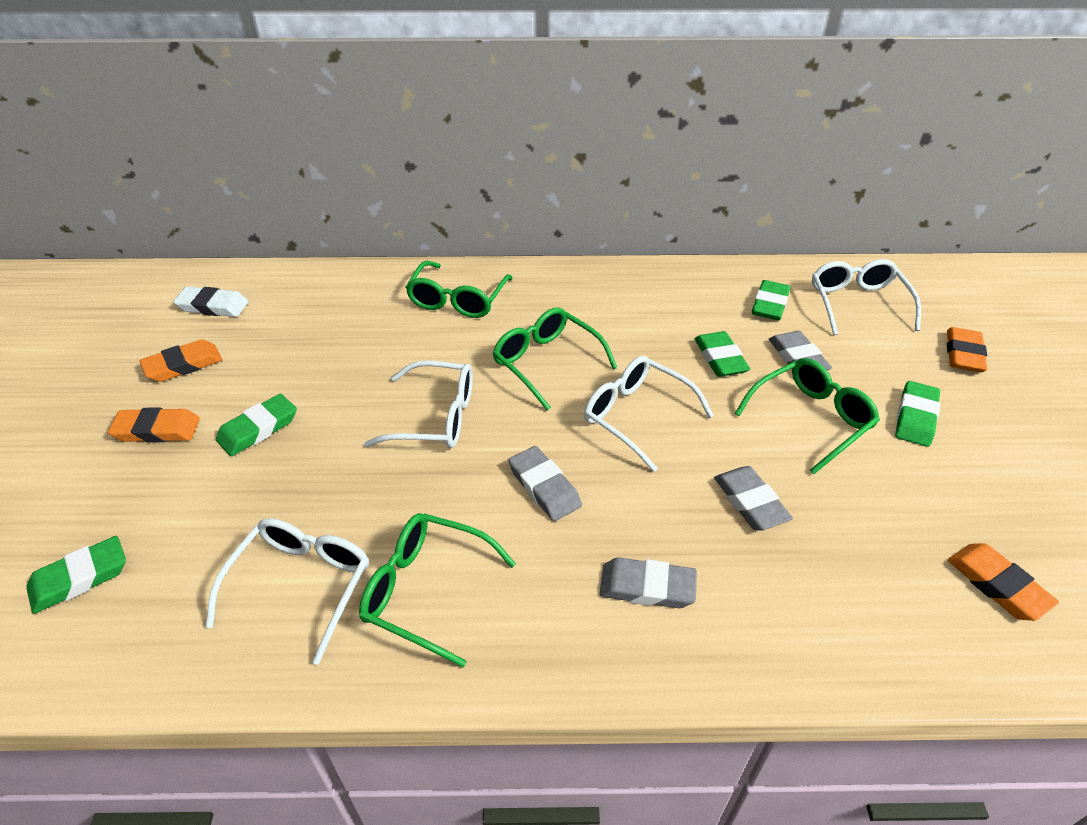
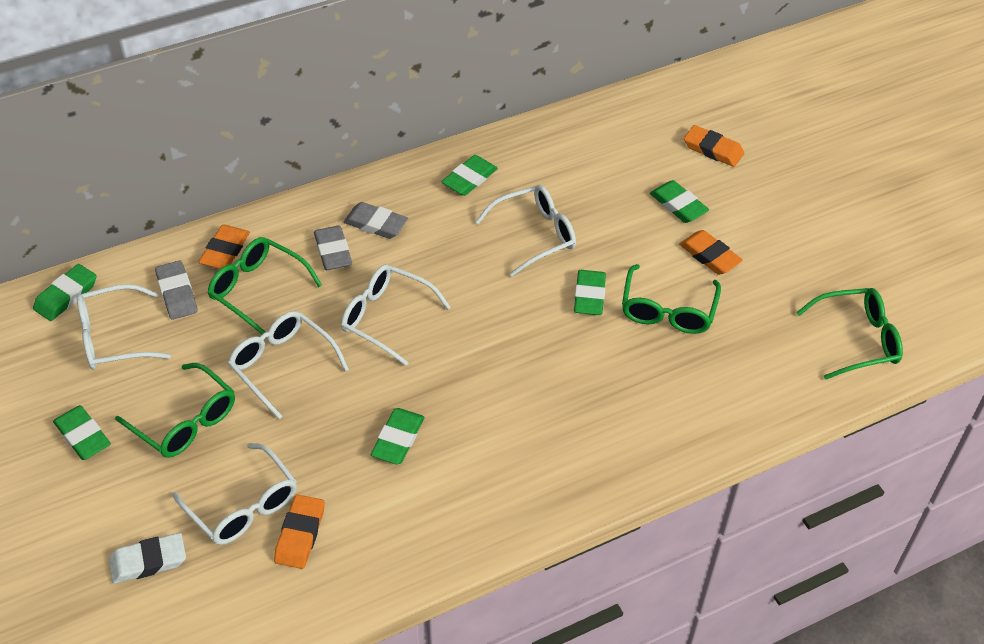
green eraser: 5 -> 6
grey eraser: 4 -> 3
white glasses: 4 -> 5

